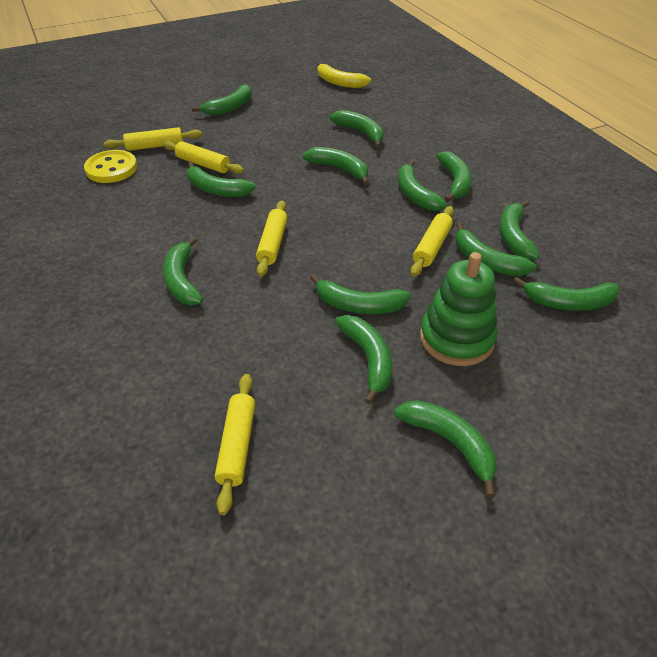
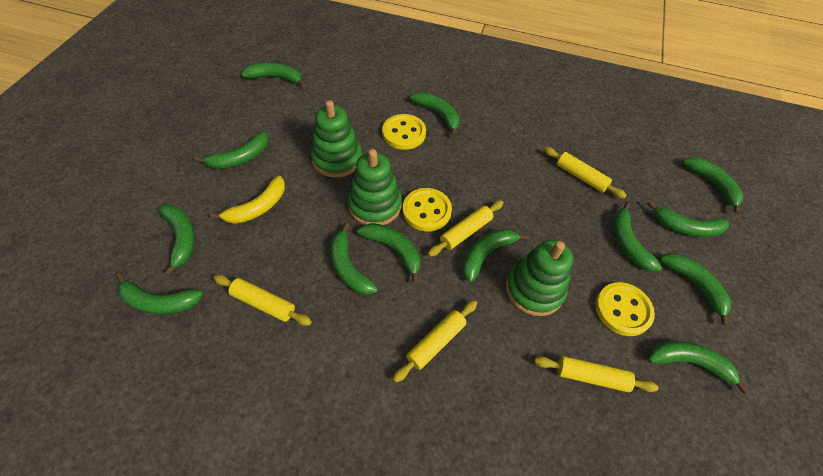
green stacking toy: 1 -> 3
yellow button: 1 -> 3

